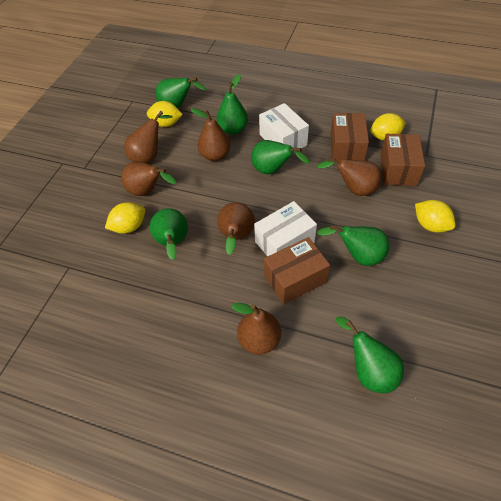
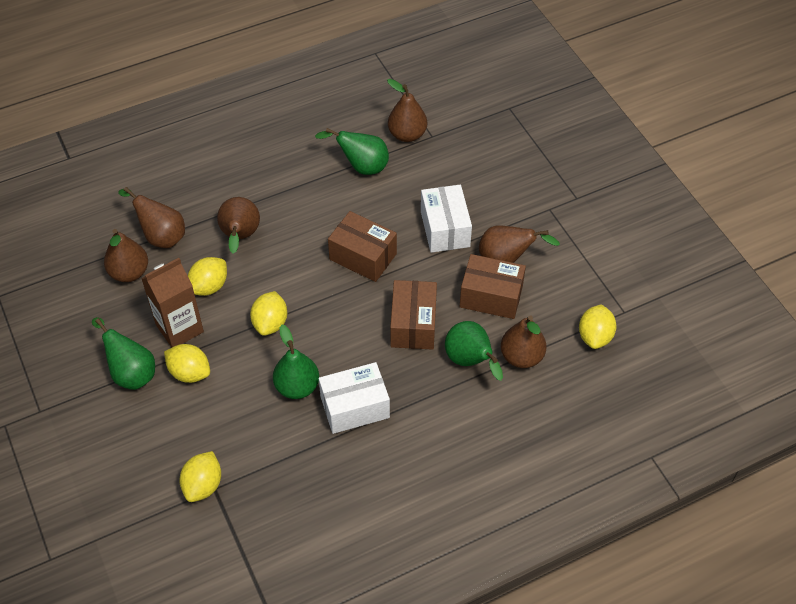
brown carton: 0 -> 1
green pear: 6 -> 4
yellow lemon: 4 -> 5

